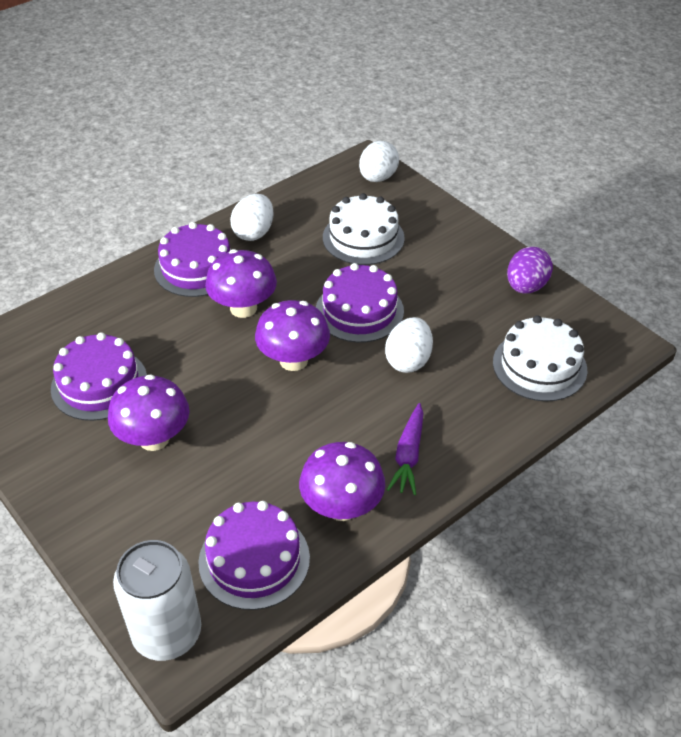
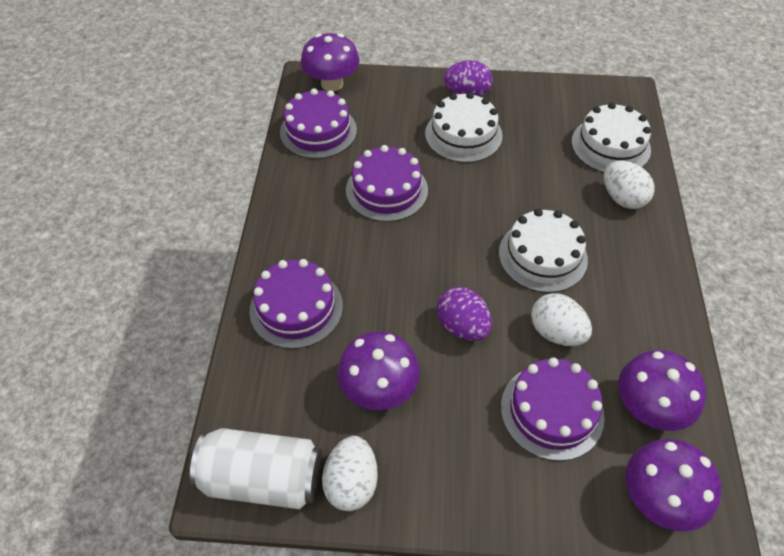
purple carrot: 1 -> 0
purple egg: 1 -> 2
white cake: 2 -> 3

